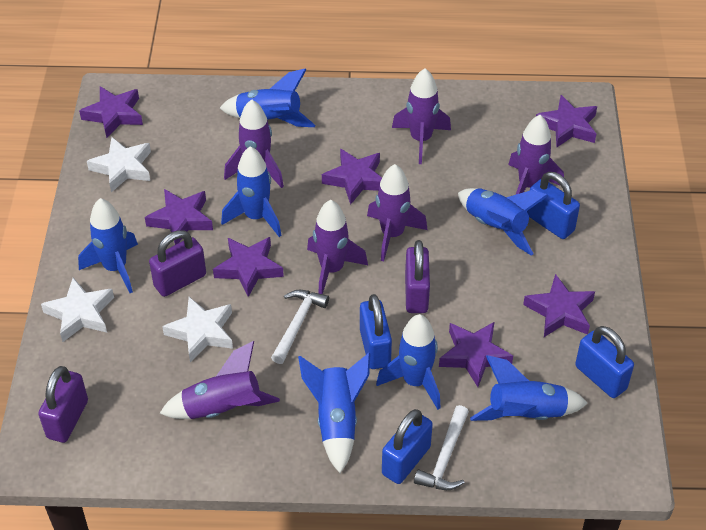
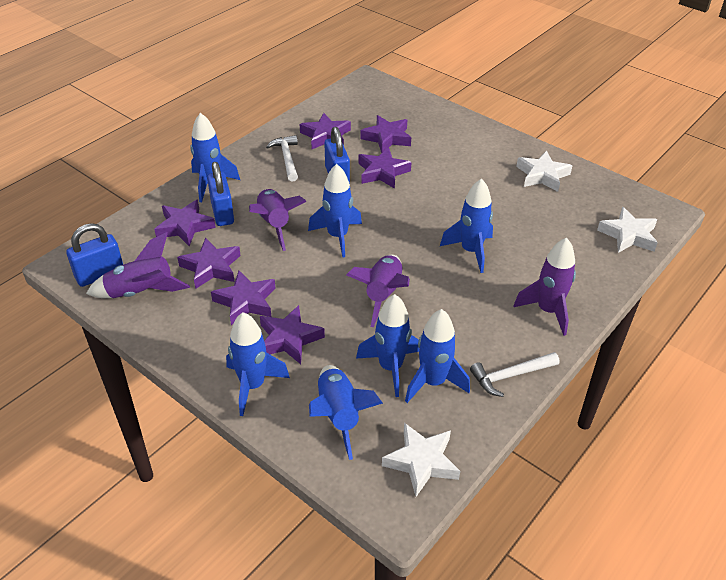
blue padlock: 4 -> 3
purple padlock: 3 -> 0
purple rocket: 6 -> 4

